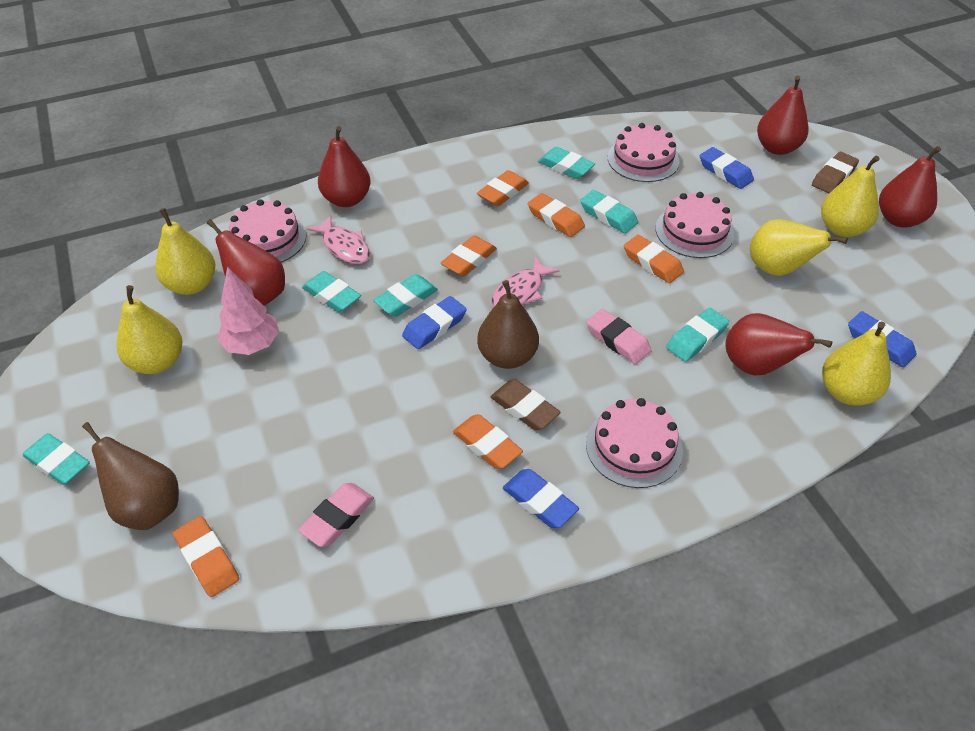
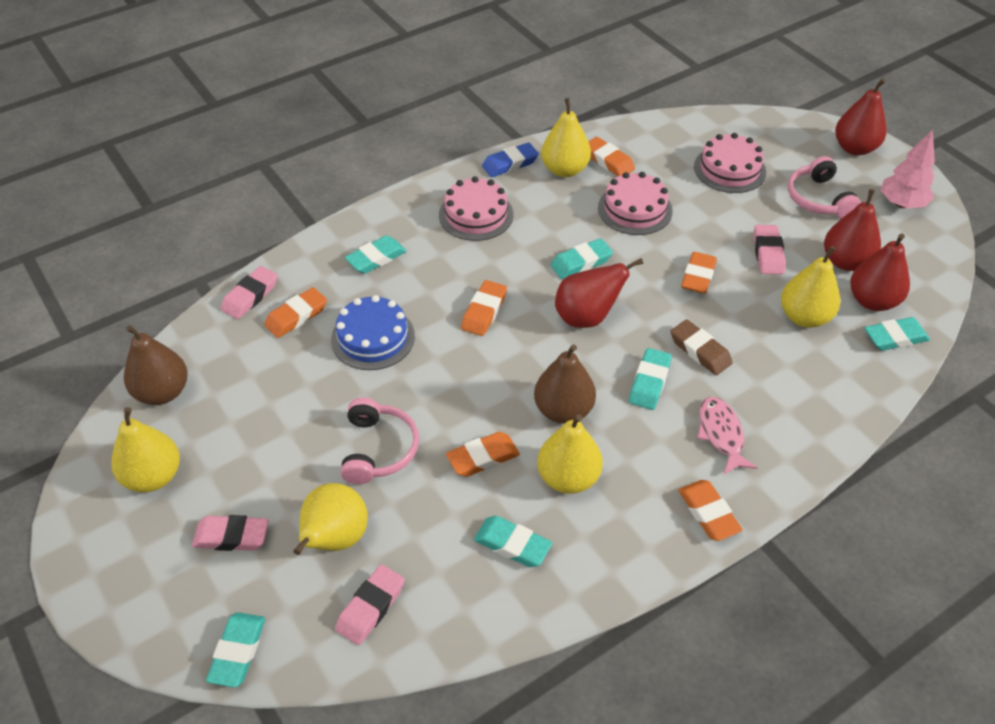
blue cake: 0 -> 1
blue eraser: 4 -> 1
brown eraser: 2 -> 1
pink cake: 4 -> 3
pink eraser: 2 -> 4
pink fish: 2 -> 1
pink headphones: 0 -> 2
red pear: 5 -> 4

